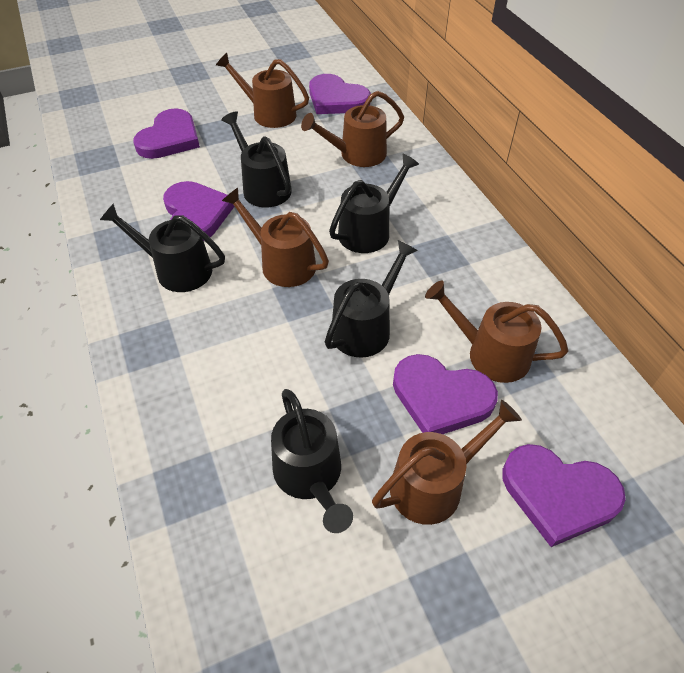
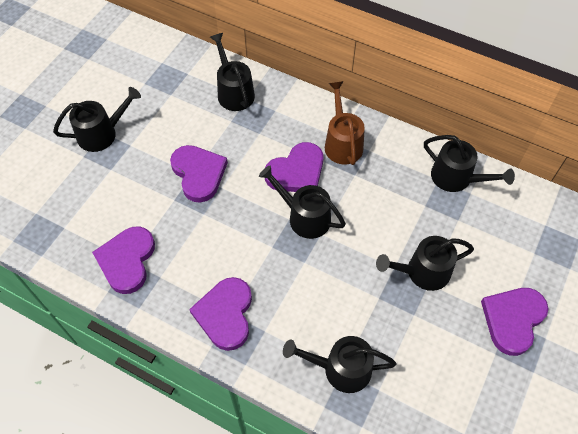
black watering can: 5 -> 6
brown watering can: 5 -> 1

